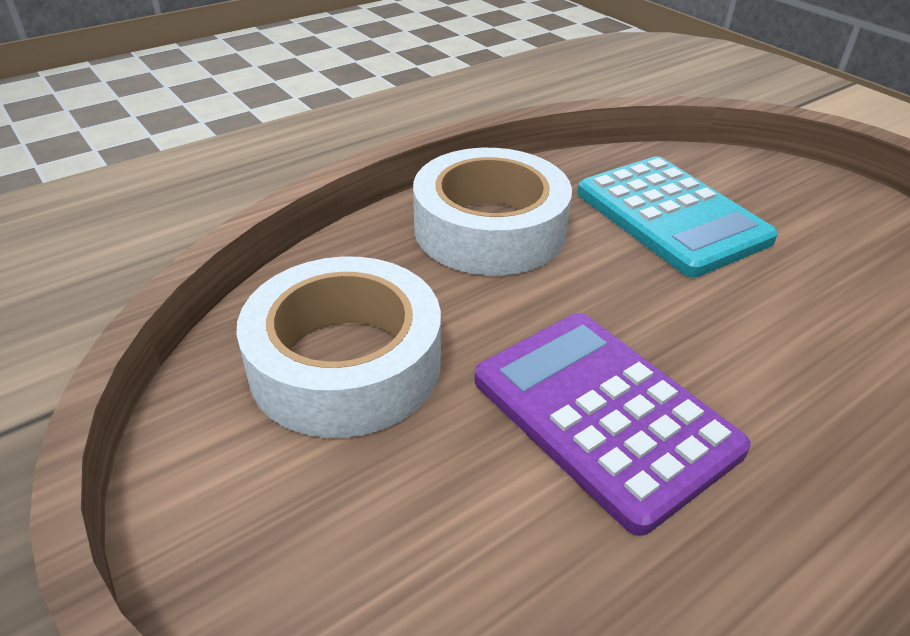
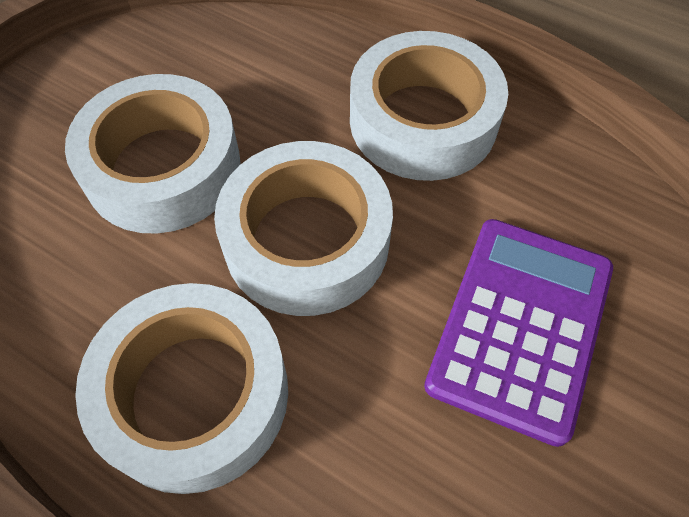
turquoise calculator: 1 -> 0
white tape: 2 -> 4

